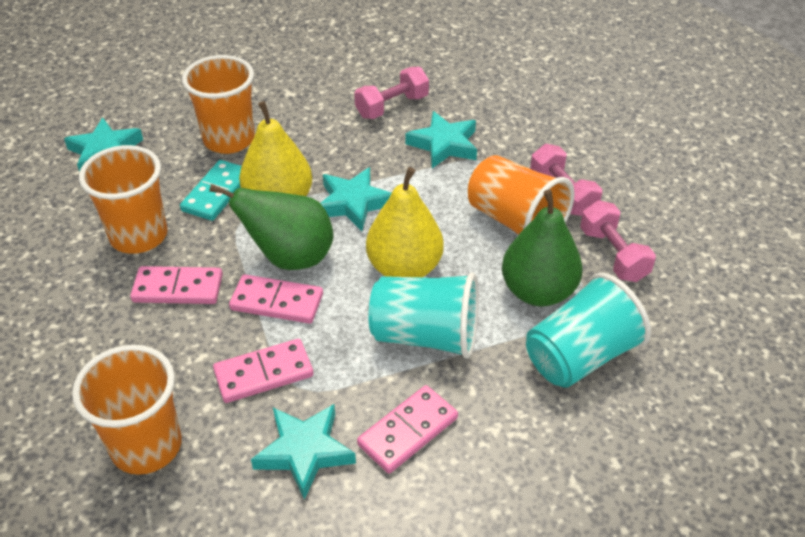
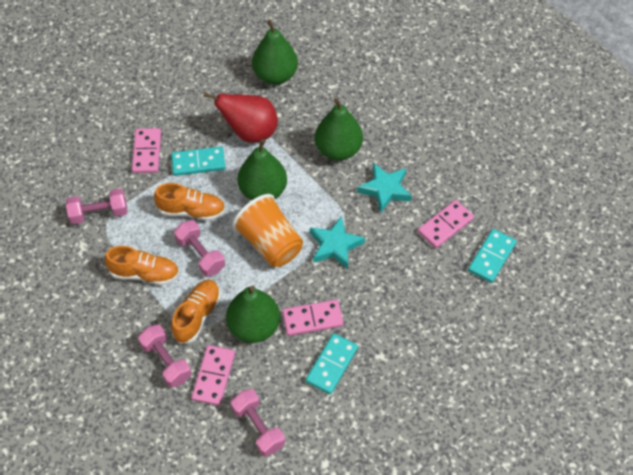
green pear: 2 -> 4
orange cup: 4 -> 1
orange shoe: 0 -> 3
pink dumbbell: 3 -> 4
red pear: 0 -> 1
turquoise cup: 2 -> 0
turquoise domino: 1 -> 3
turquoise star: 4 -> 2
yellow pear: 2 -> 0

